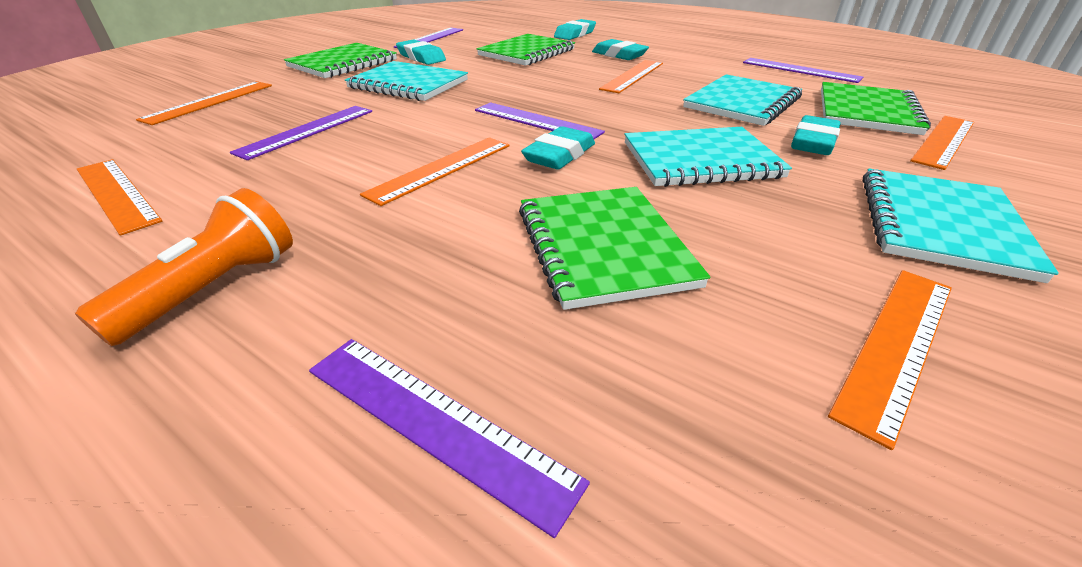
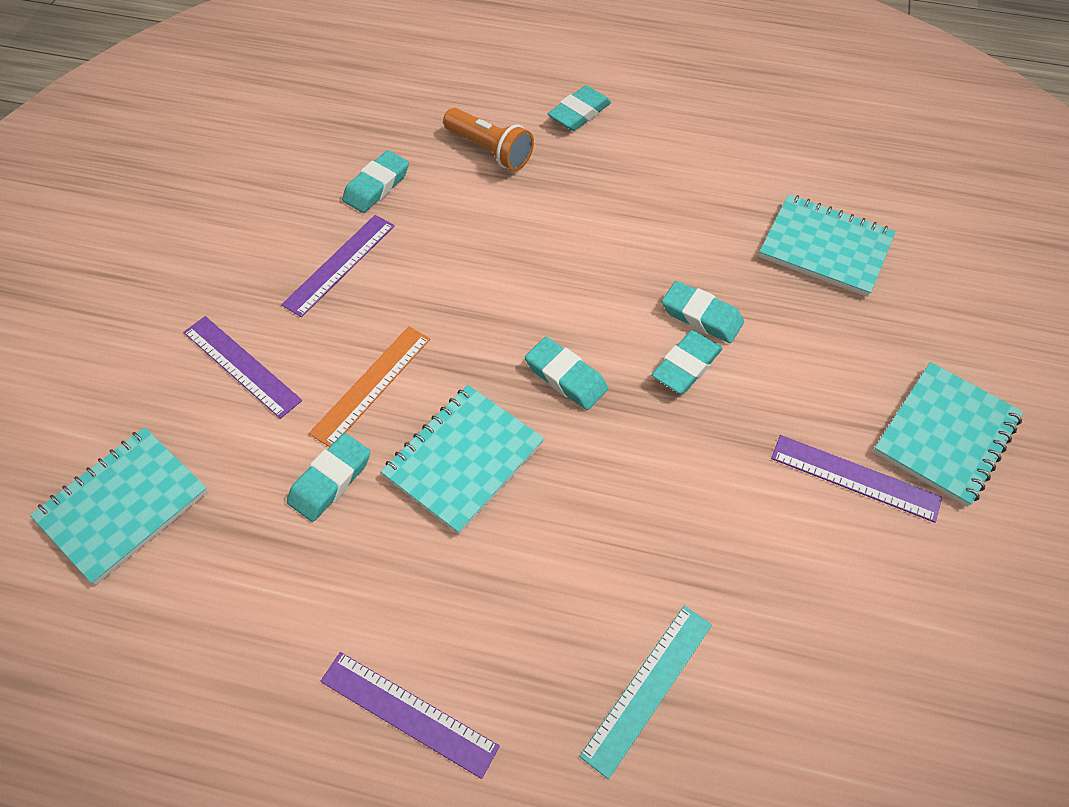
green notebook: 4 -> 0
orange ruler: 6 -> 1
purple ruler: 5 -> 4
turquoise eraser: 5 -> 6
turquoise ruler: 0 -> 1

